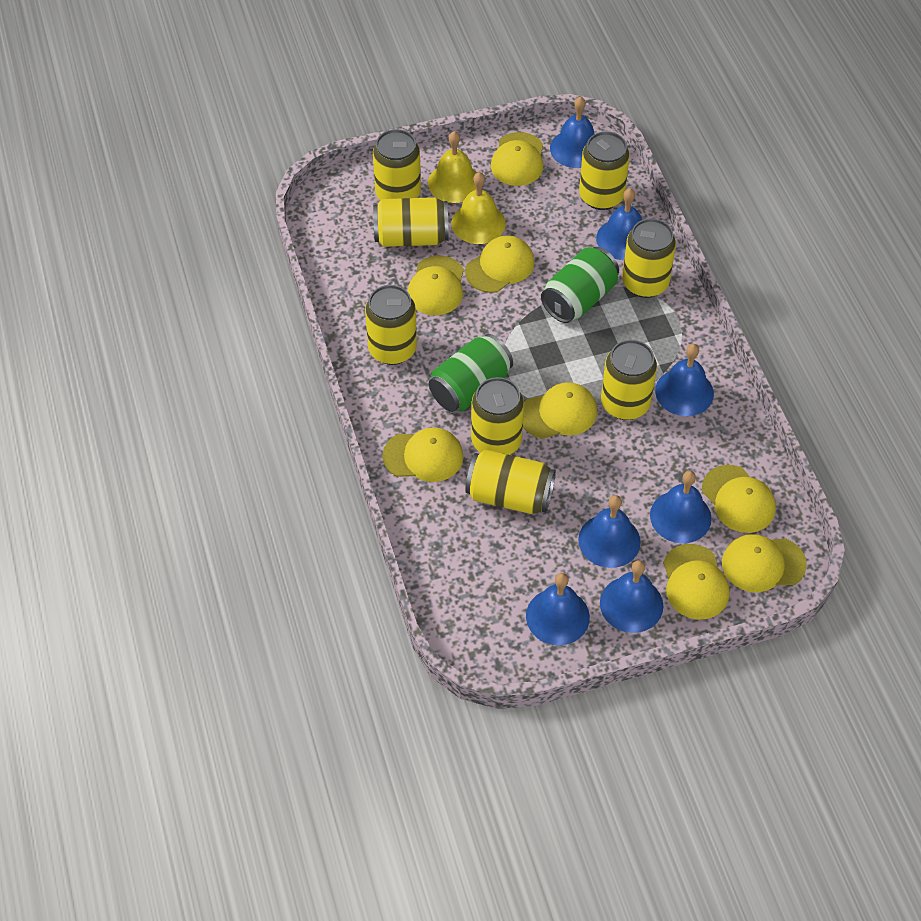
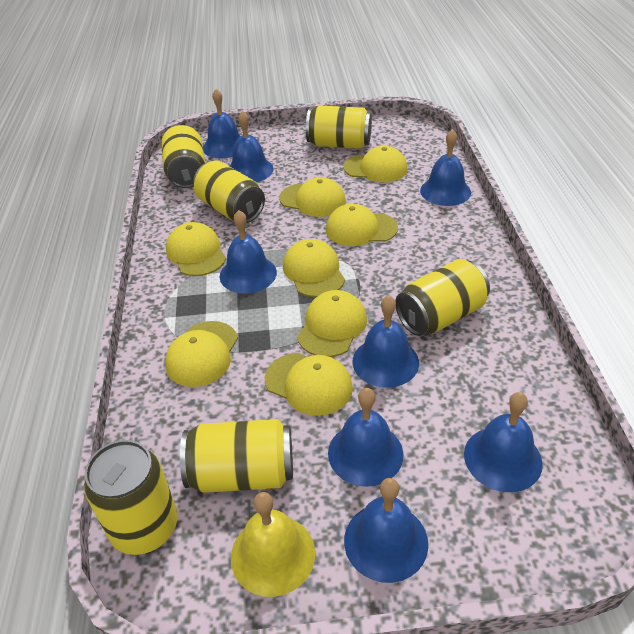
blue bell: 7 -> 8
green can: 2 -> 0
yellow bell: 2 -> 1
yellow can: 8 -> 6

